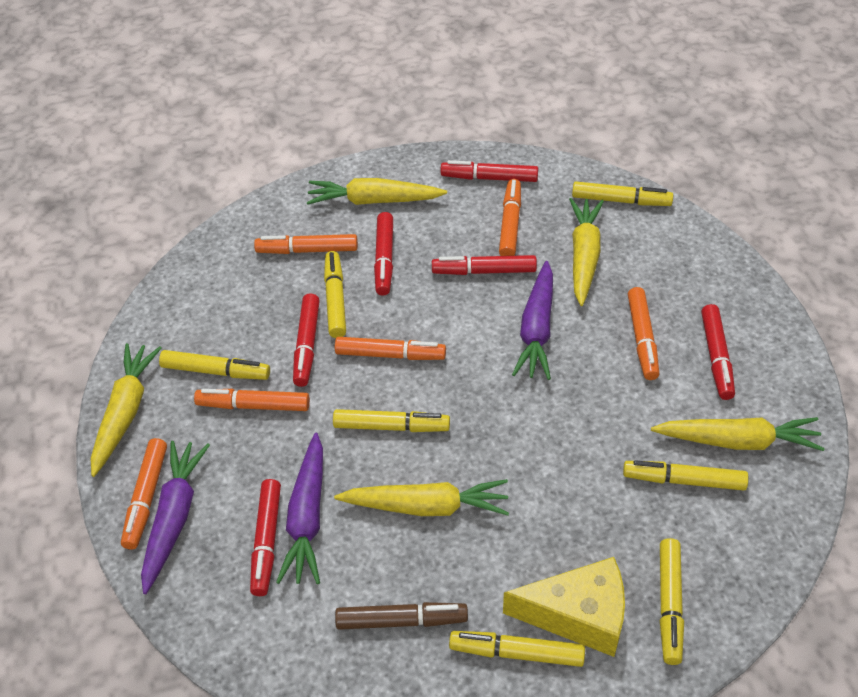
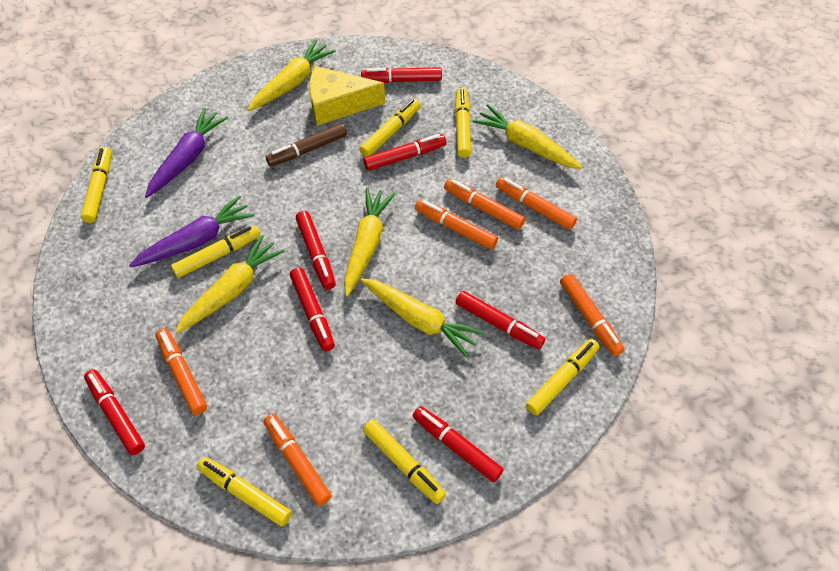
purple carrot: 3 -> 2
red marker: 6 -> 7

